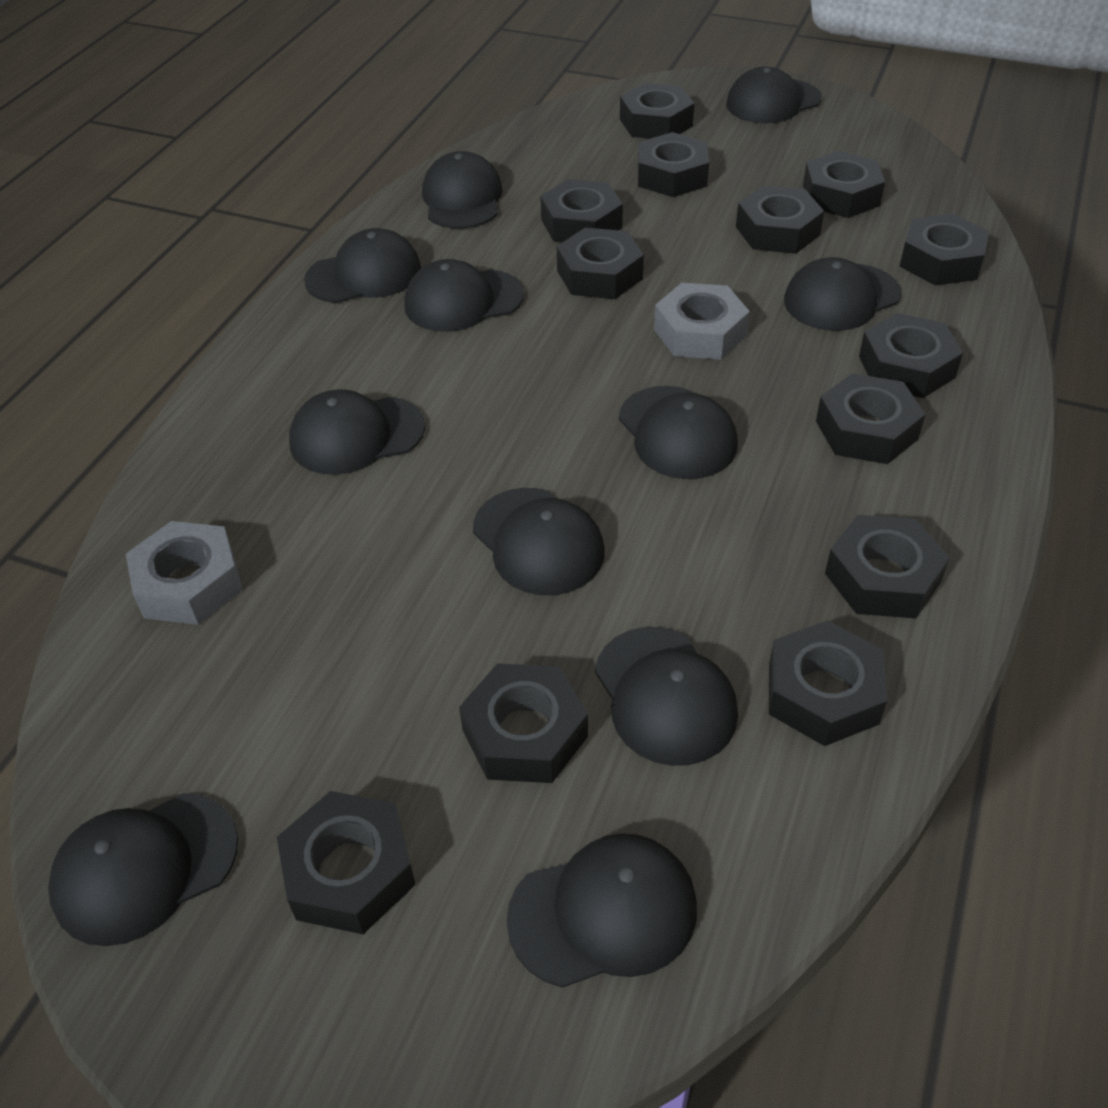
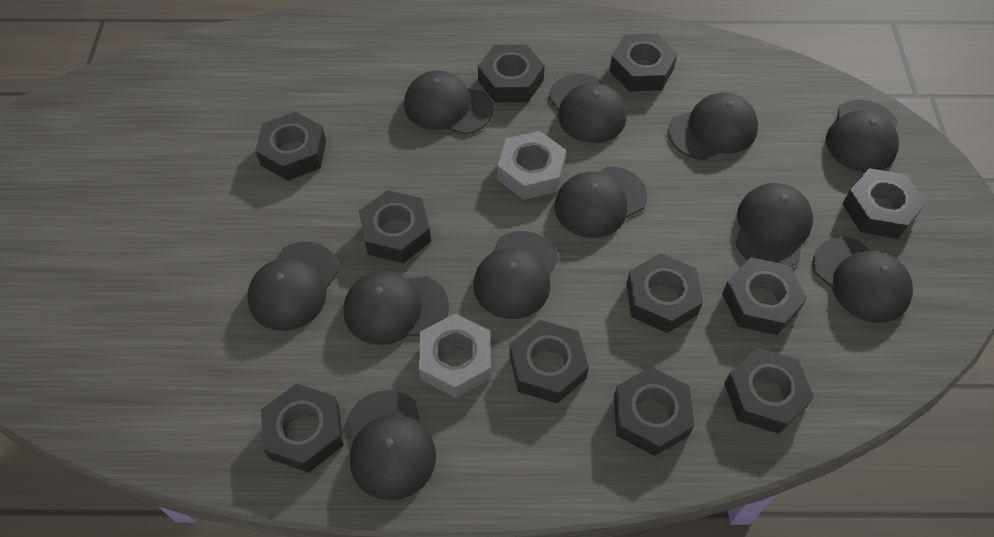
black nut: 13 -> 11

